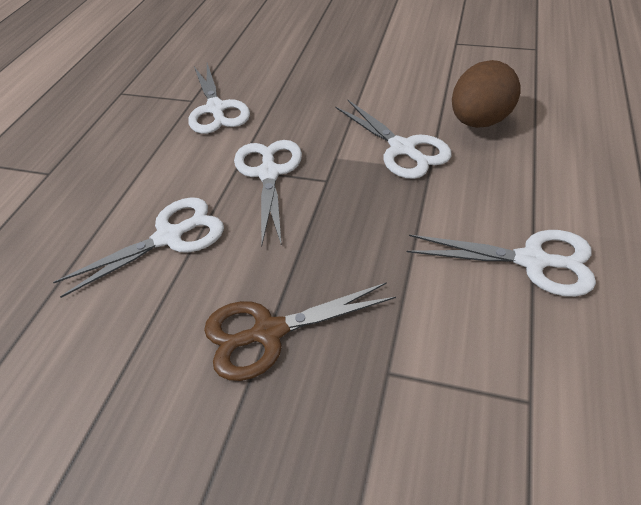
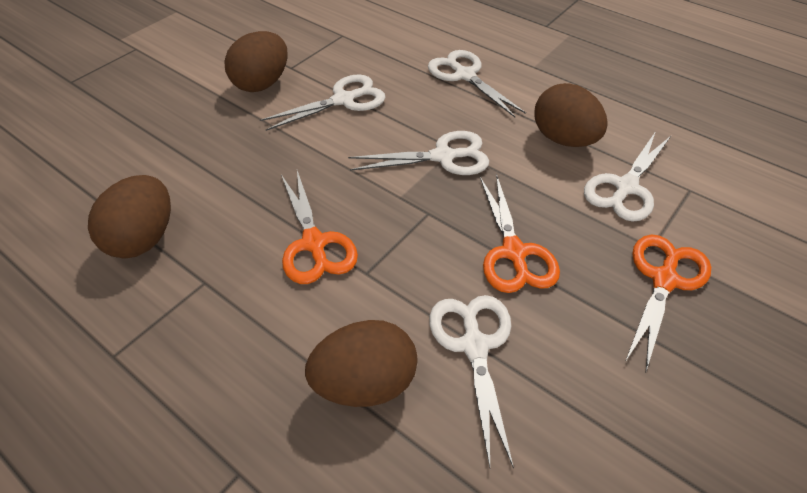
brown egg: 1 -> 4
brown scissors: 1 -> 0
orange scissors: 0 -> 3

